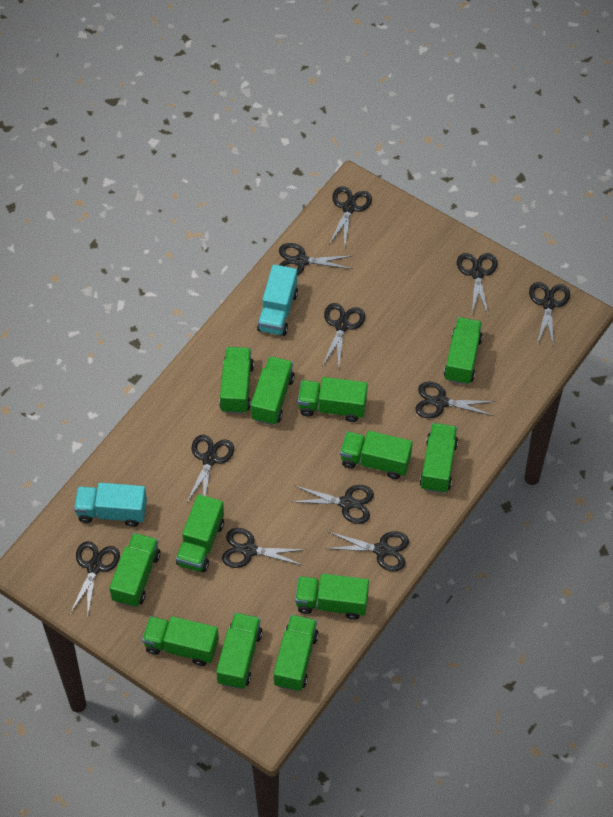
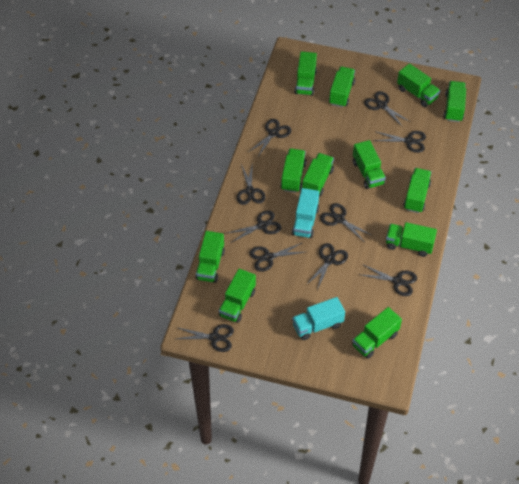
black scissors: 11 -> 10

